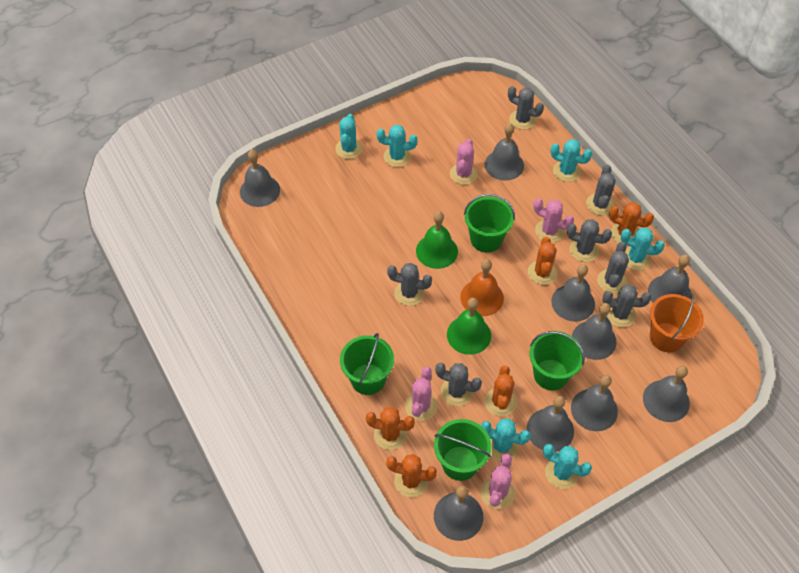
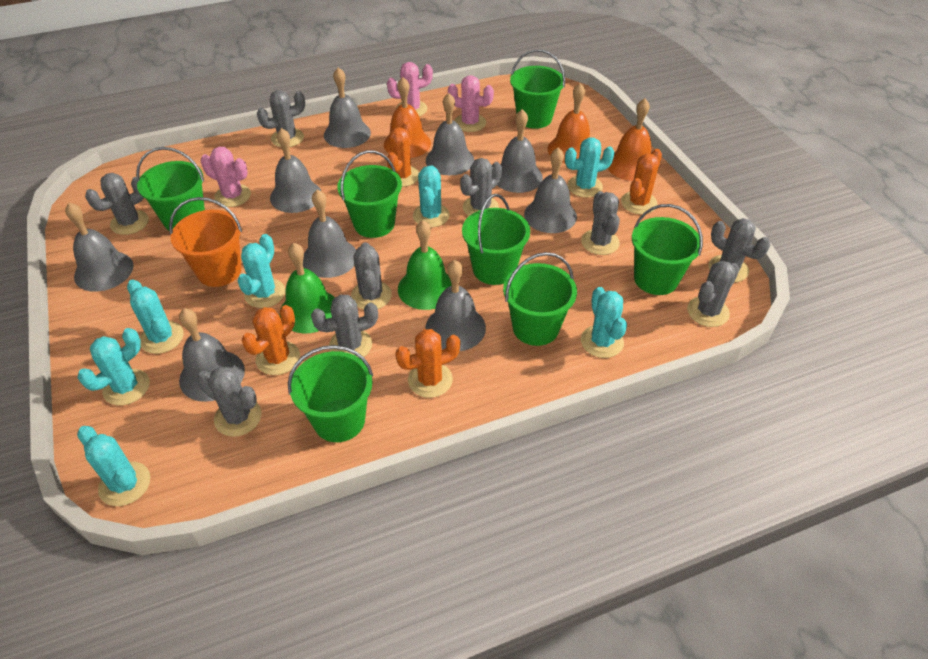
green bucket: 4 -> 7
grey cactus: 7 -> 9
orange bell: 1 -> 3
orange cactus: 5 -> 4
pink cactus: 4 -> 3
turquoise cactus: 6 -> 7

